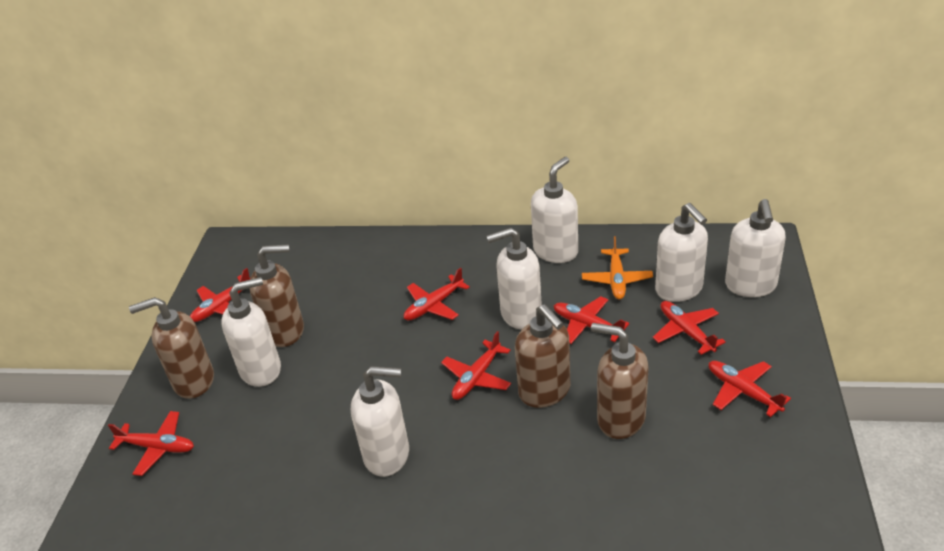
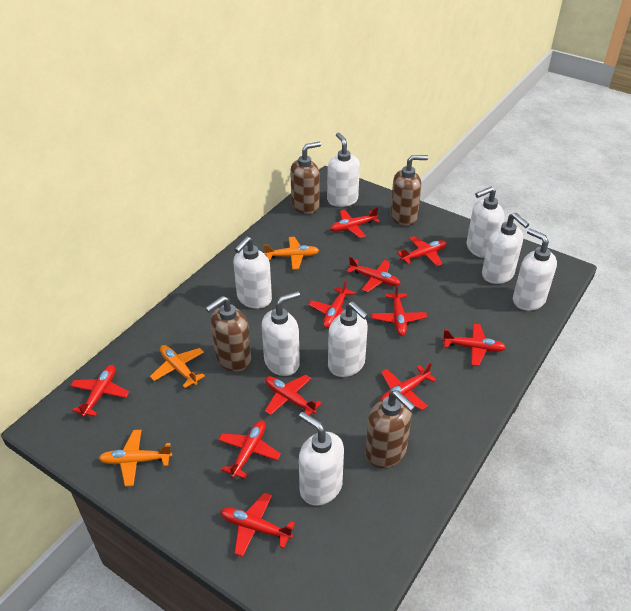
orange plane: 1 -> 3
red plane: 7 -> 11
white soap dispenser: 6 -> 8

